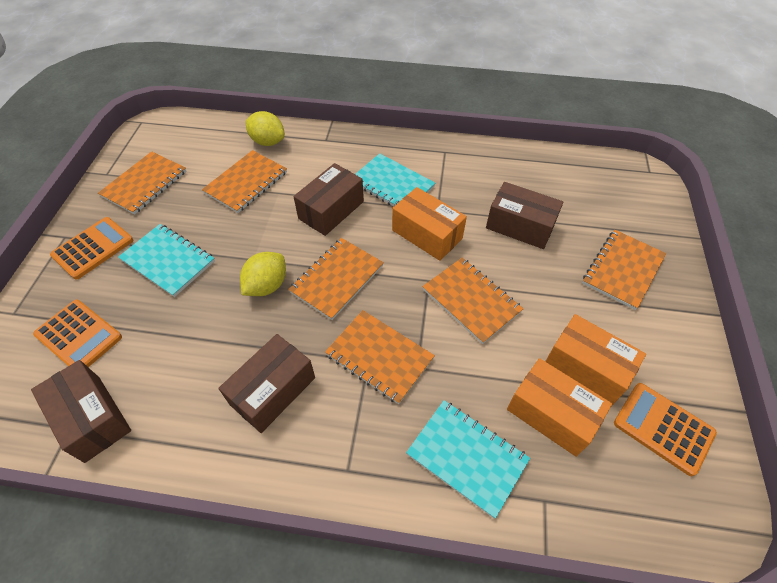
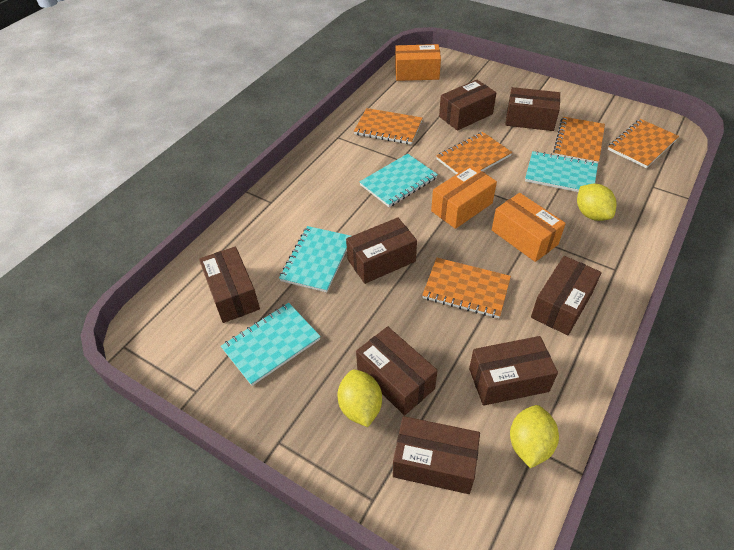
brown box: 4 -> 8
orange calculator: 3 -> 0
orange notebook: 6 -> 5
turquoise notebook: 3 -> 4
yellow lemon: 2 -> 3

